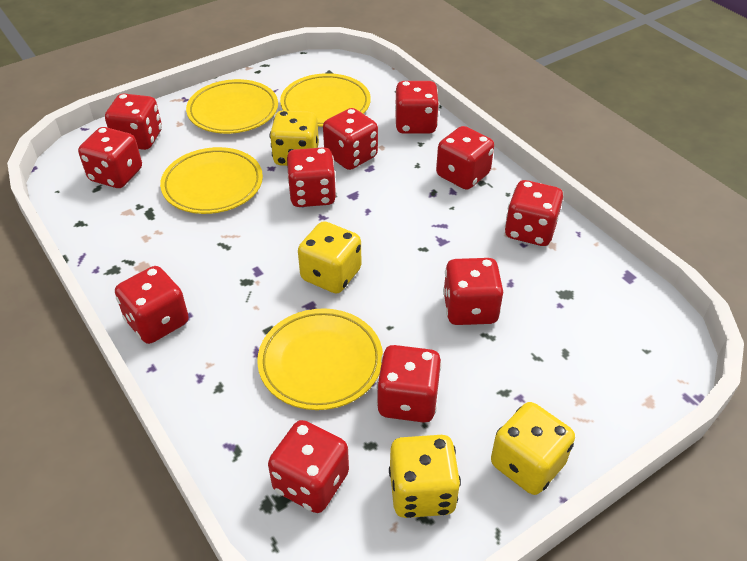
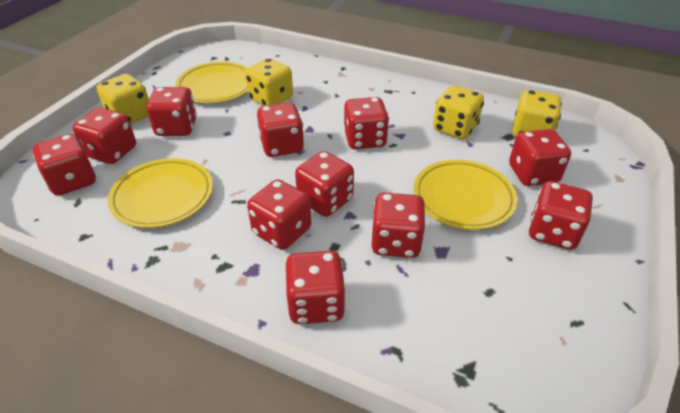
yellow plate: 4 -> 3

